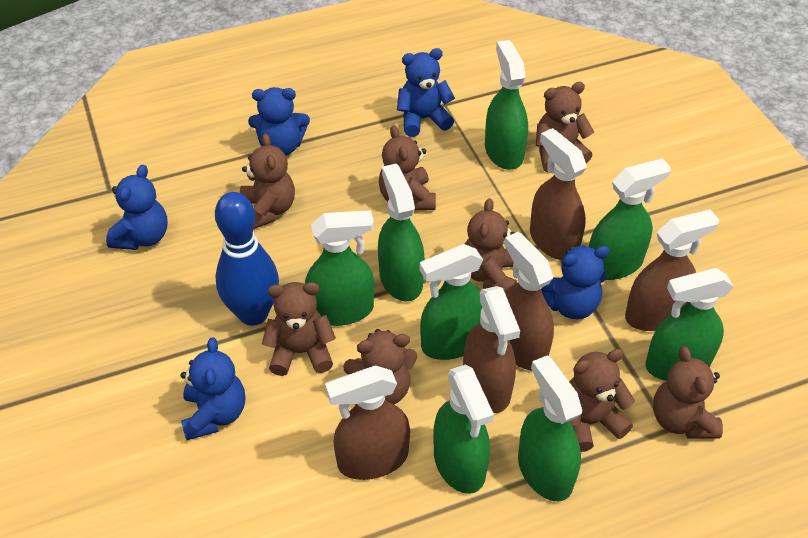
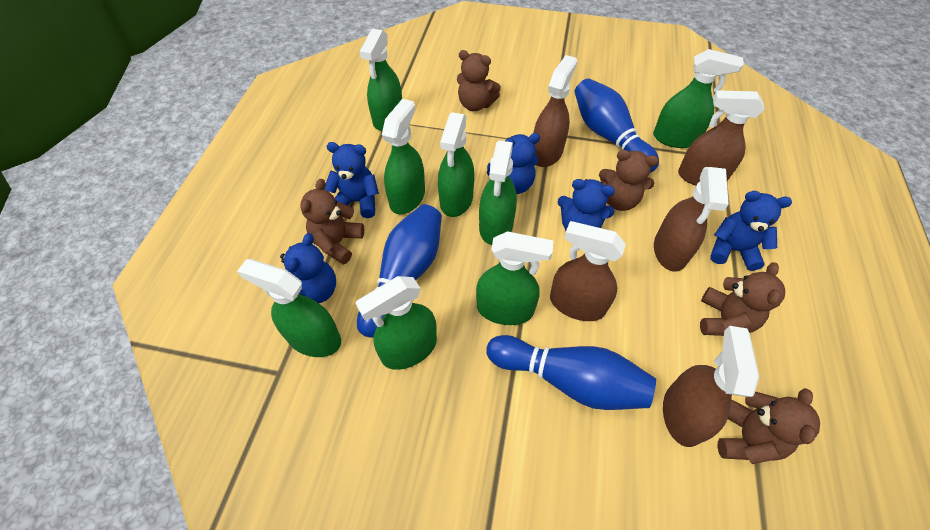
blue bowling pin: 1 -> 3
brown teddy bear: 8 -> 5

